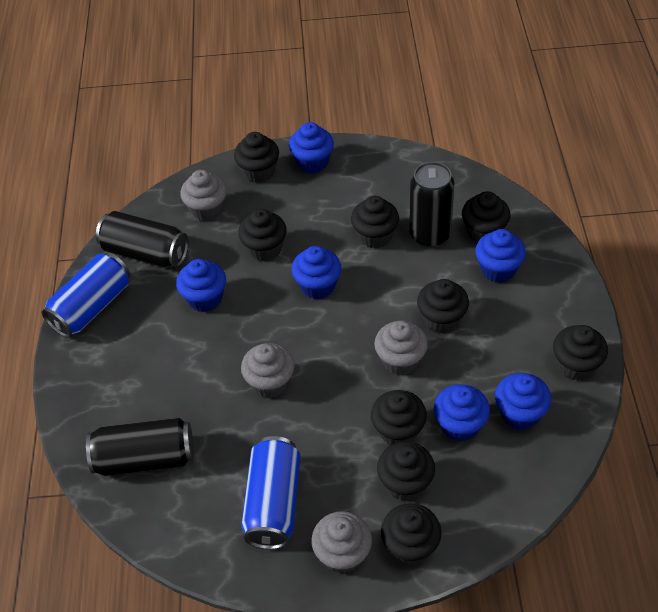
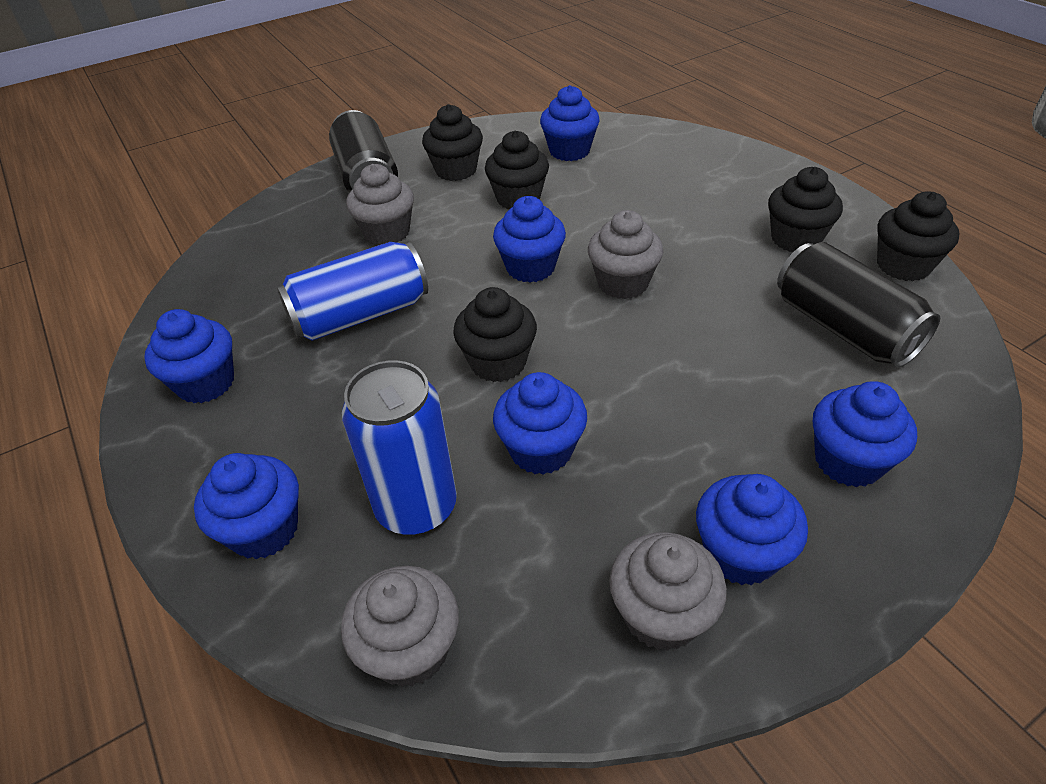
black can: 3 -> 2
black cupcake: 9 -> 5
blue cupcake: 6 -> 7

